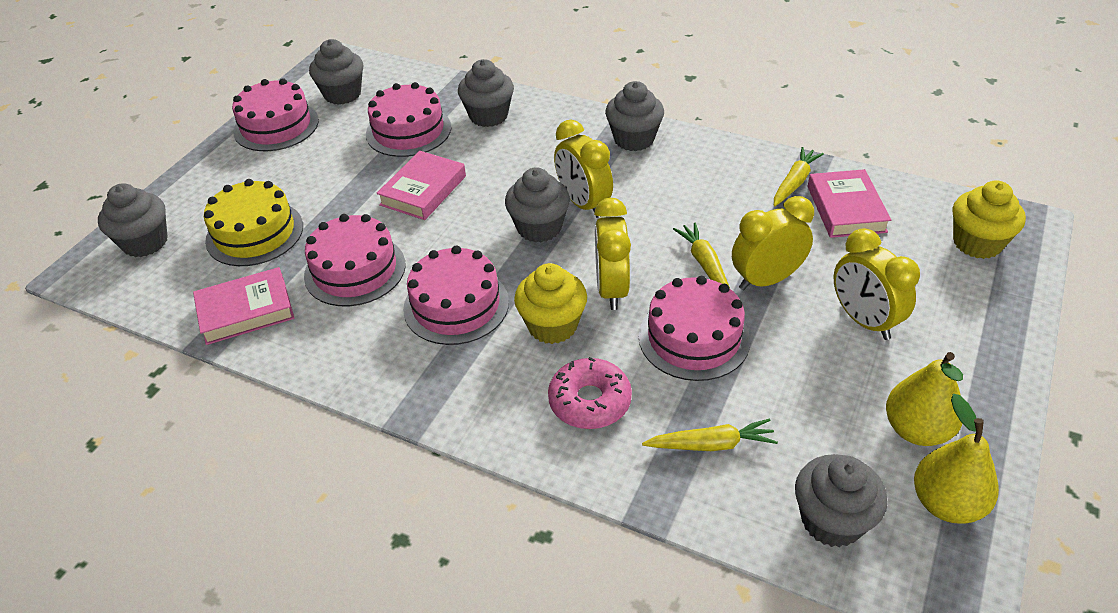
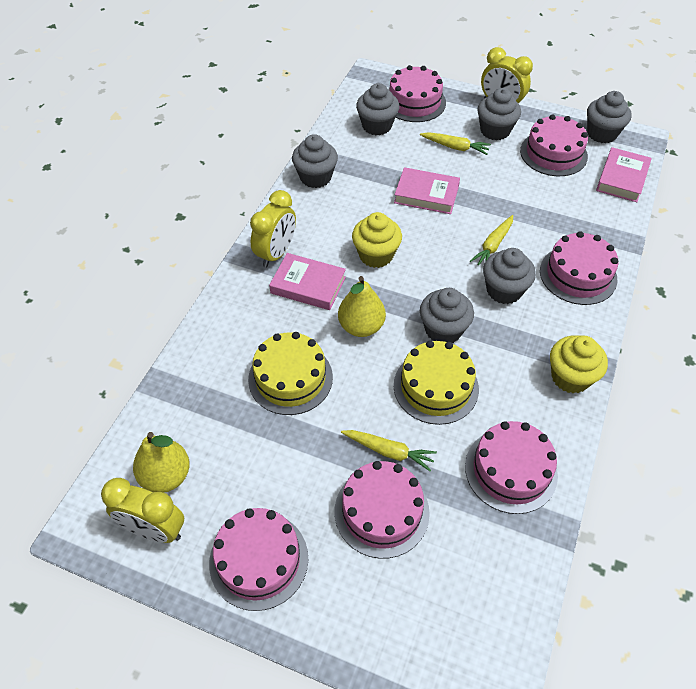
pink cake: 5 -> 6
pink donut: 1 -> 0
yellow cake: 1 -> 2
yellow clock: 4 -> 3

